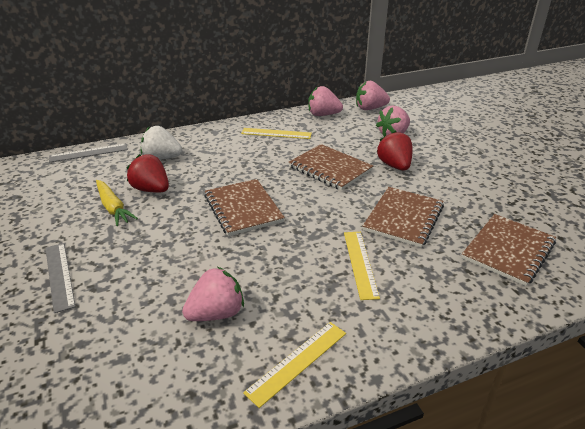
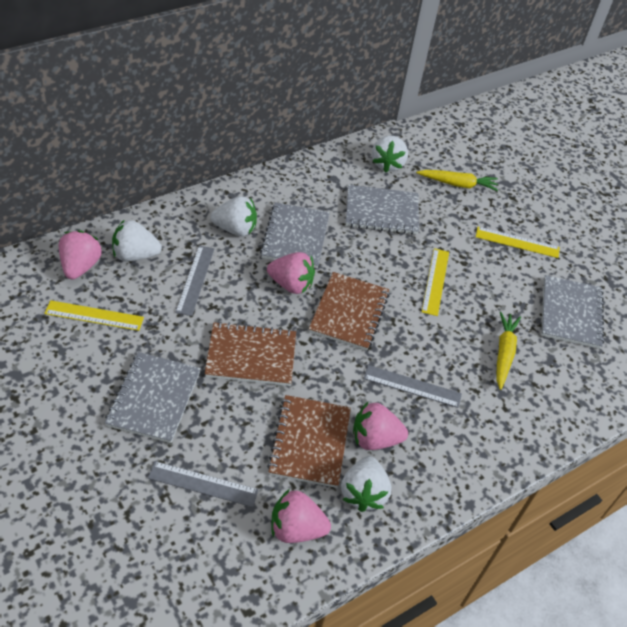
brown notebook: 4 -> 3
grey notebook: 0 -> 4
grey ruler: 2 -> 3
red strawberry: 2 -> 0
white strawberry: 1 -> 4
yellow carrot: 1 -> 2

